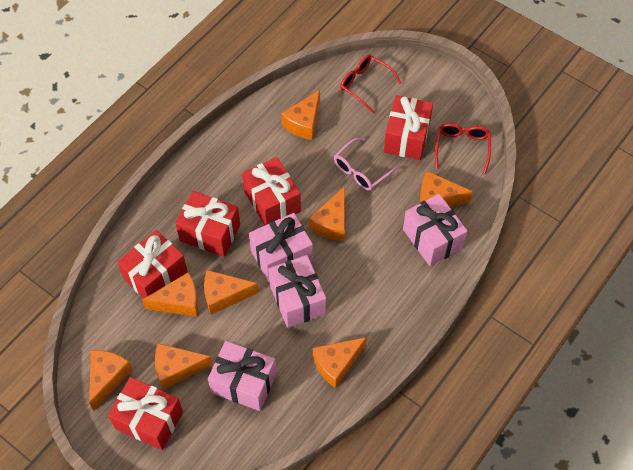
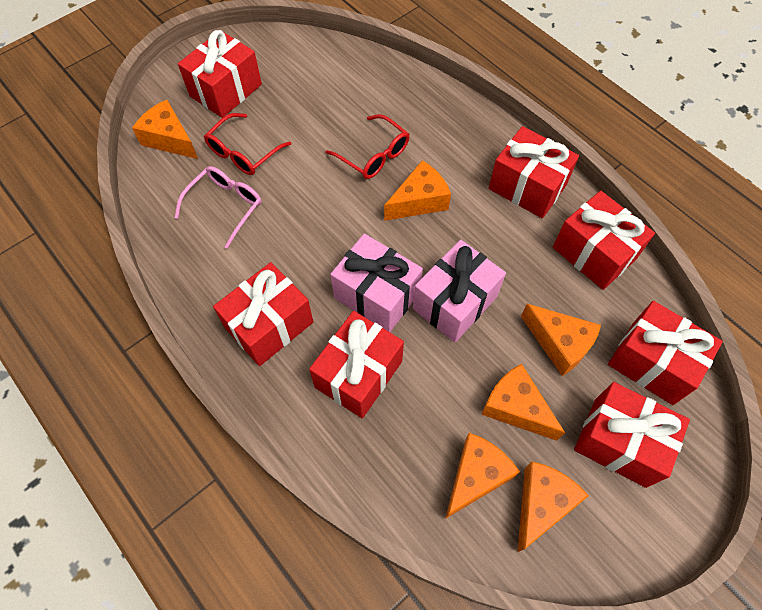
orange cheese: 8 -> 6
pink gift: 4 -> 2
red gift: 5 -> 7

